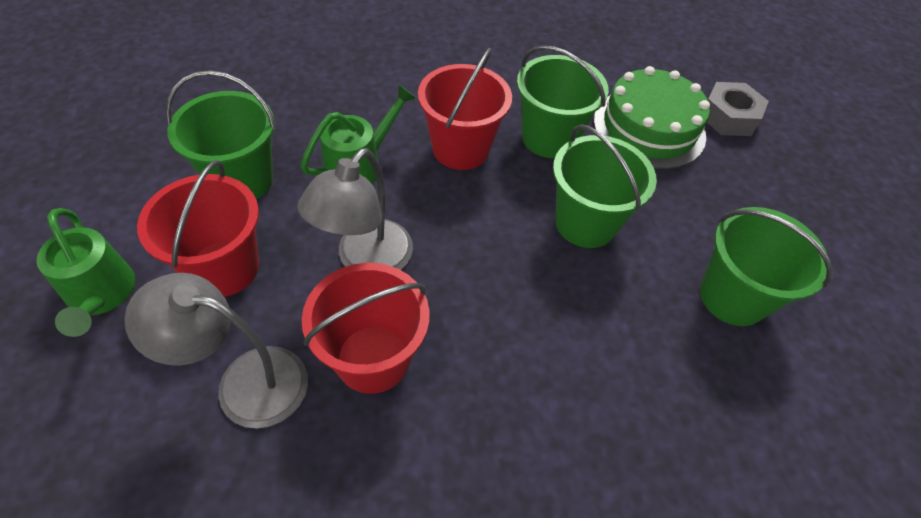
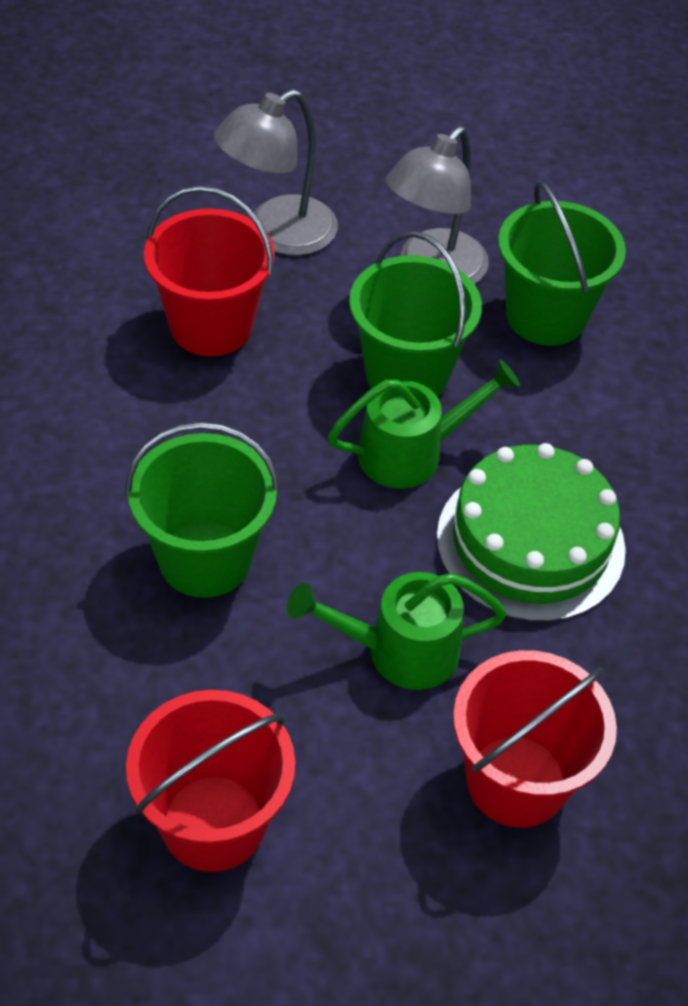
green bucket: 4 -> 3
grey nut: 1 -> 0

